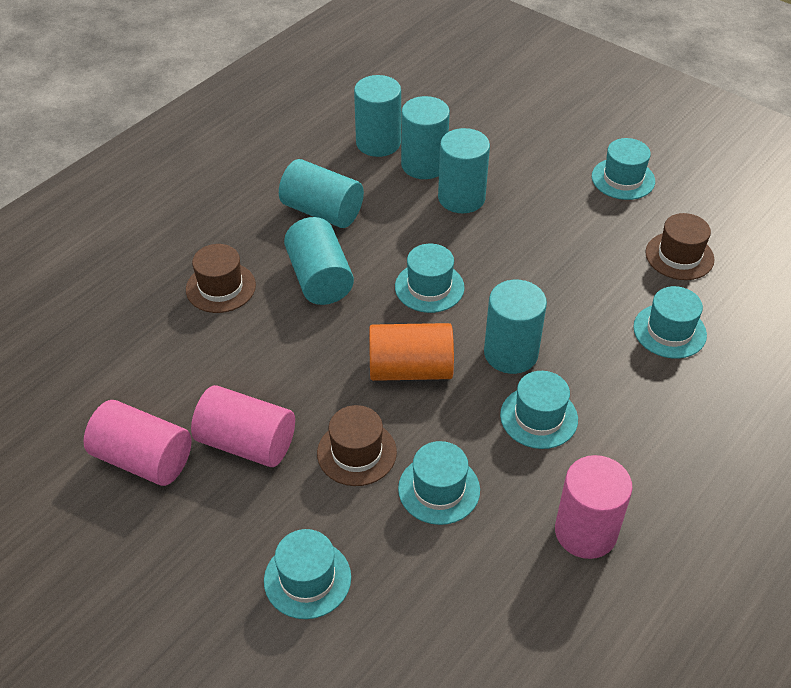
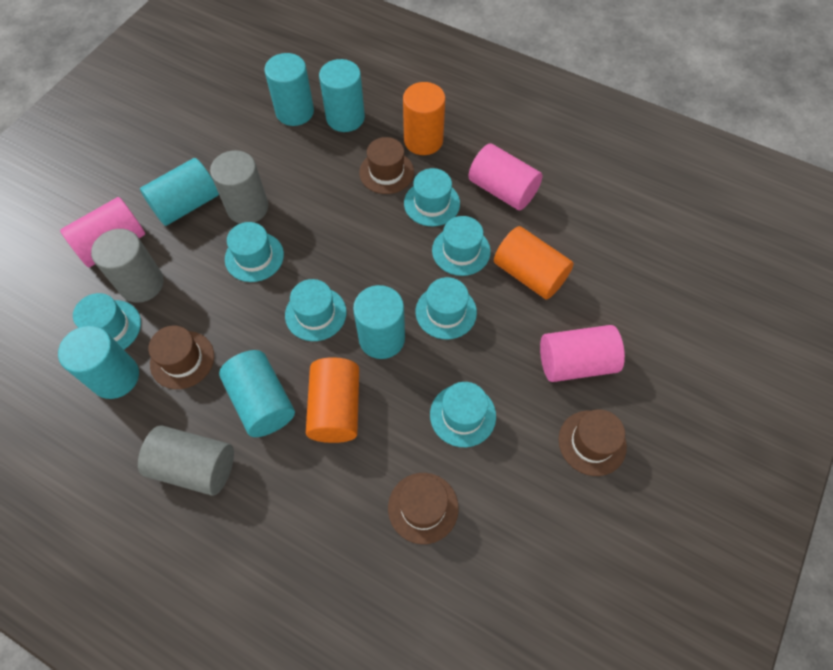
brown hat: 3 -> 4
grey cylinder: 0 -> 3
orange cylinder: 1 -> 3
turquoise hat: 6 -> 7

